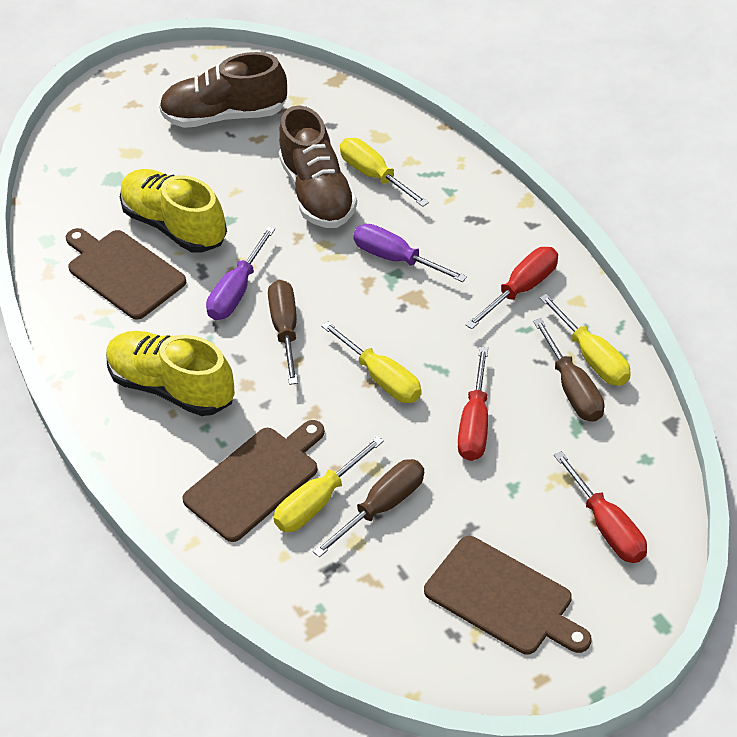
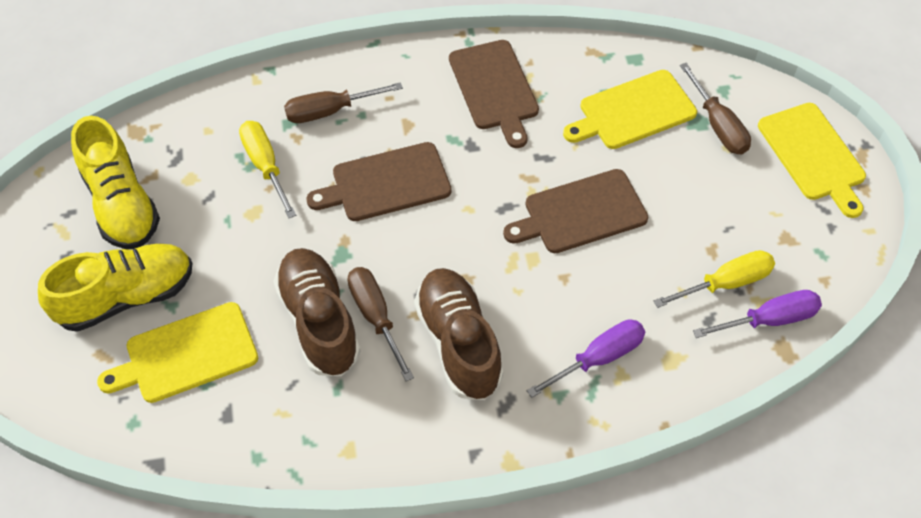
red screwdriver: 3 -> 0
yellow cutting board: 0 -> 3
yellow screwdriver: 4 -> 2

